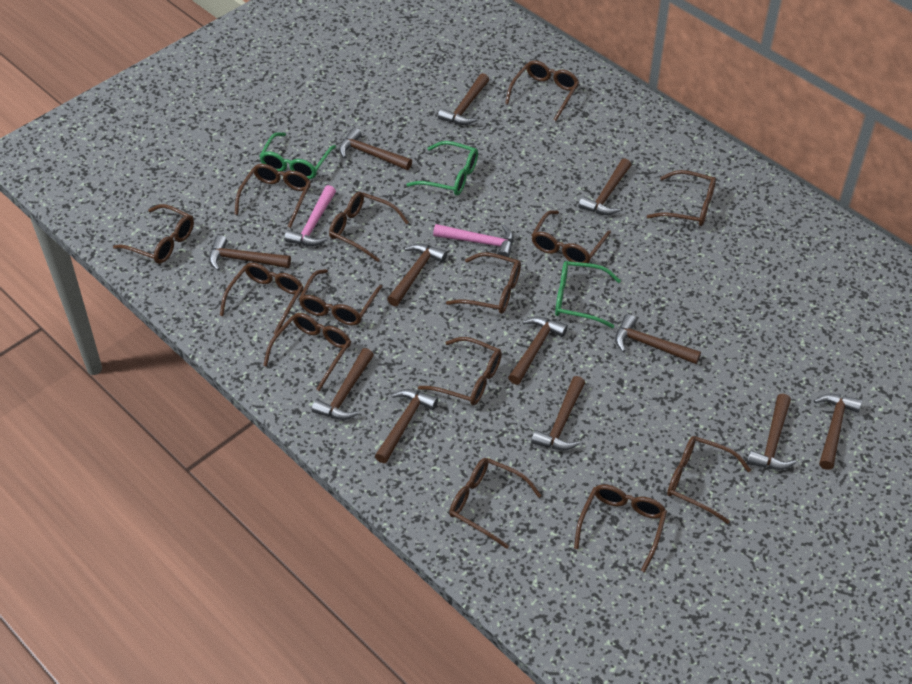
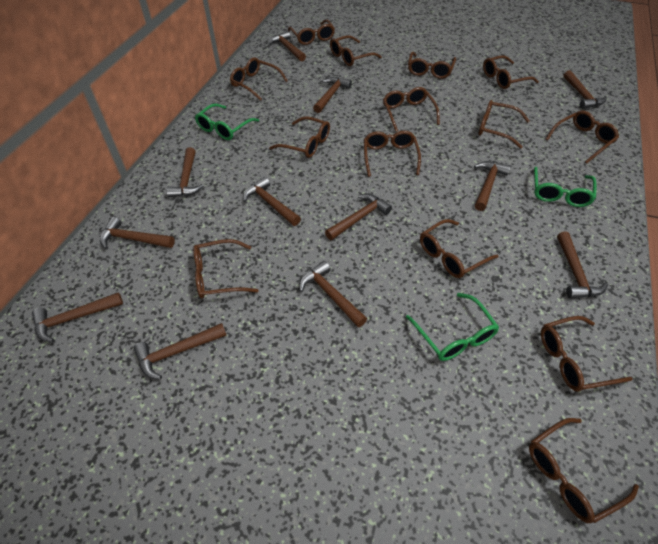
pink hammer: 2 -> 0

